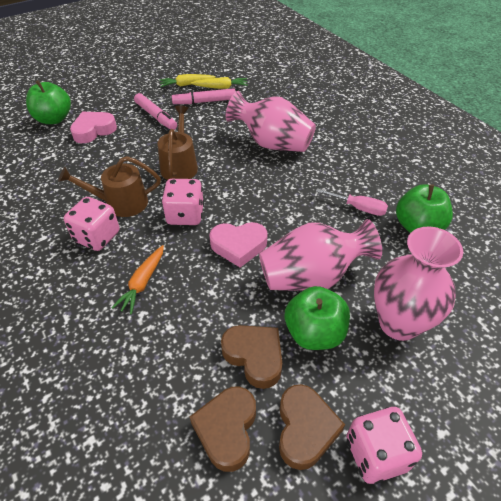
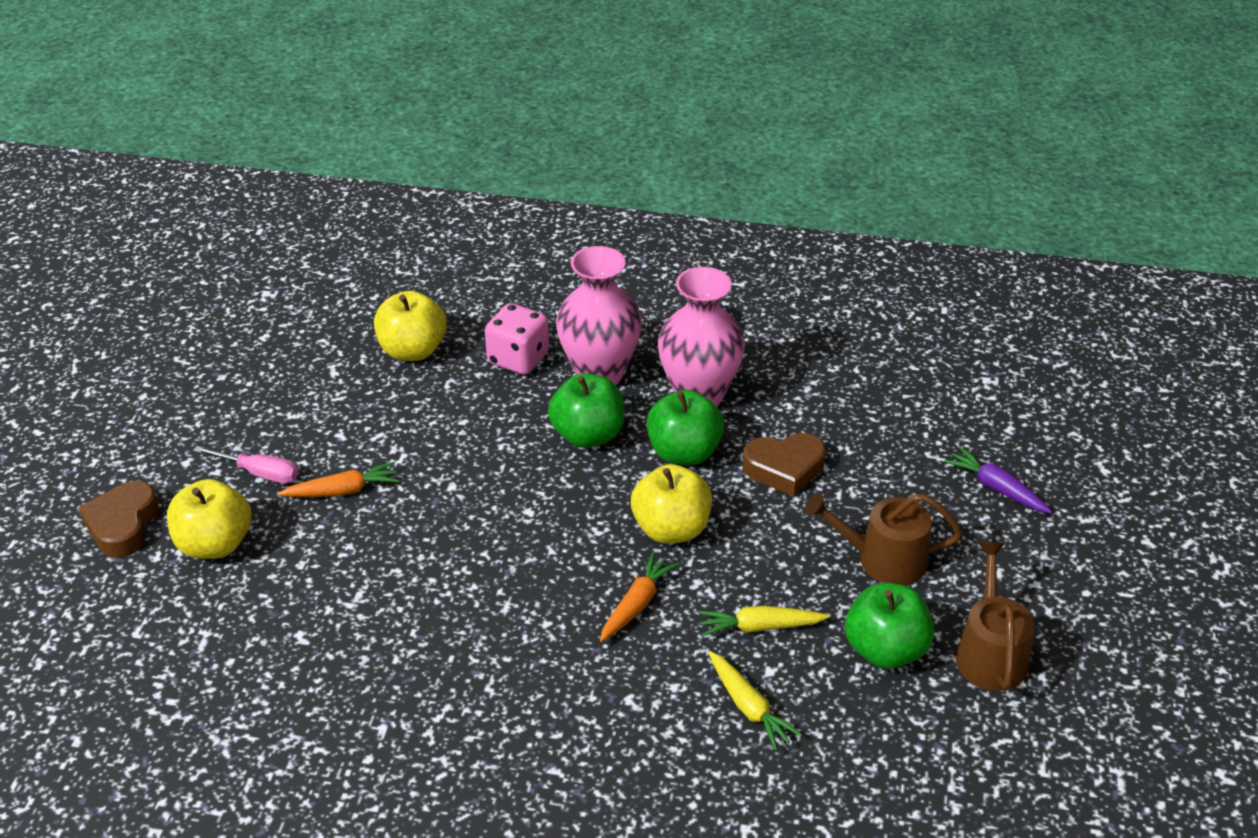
brown heart: 3 -> 2
orange carrot: 1 -> 2
pink dice: 3 -> 1
pink heart: 2 -> 0
pink marker: 2 -> 0
pink vase: 3 -> 2
purple carrot: 0 -> 1
yellow apple: 0 -> 3

